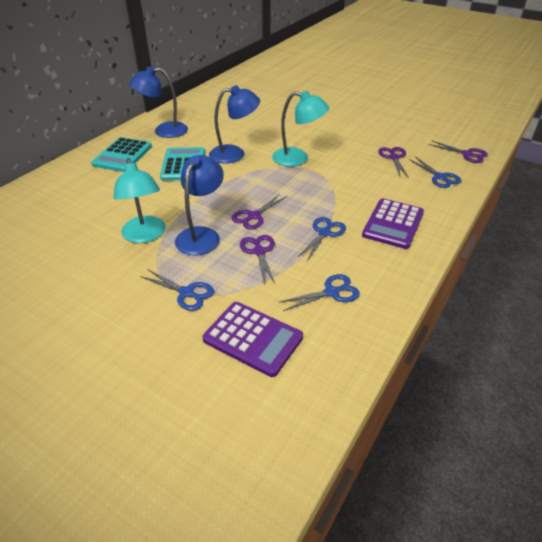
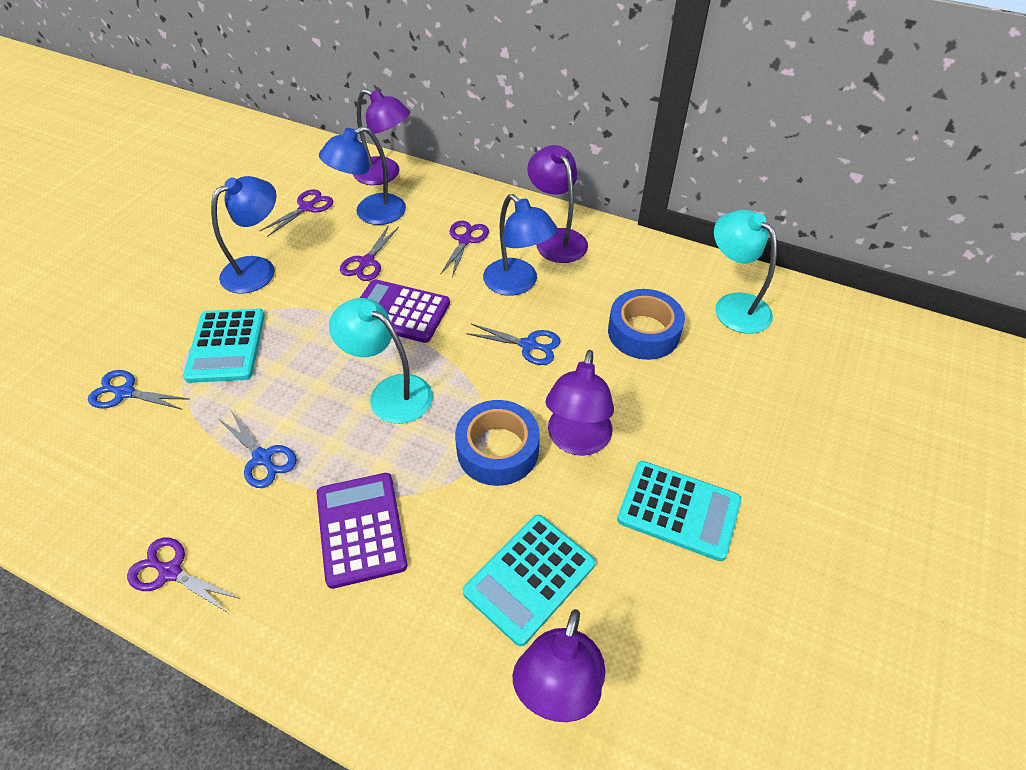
blue scissors: 4 -> 3
blue tape: 0 -> 2
purple lamp: 0 -> 4
turquoise calculator: 2 -> 3

